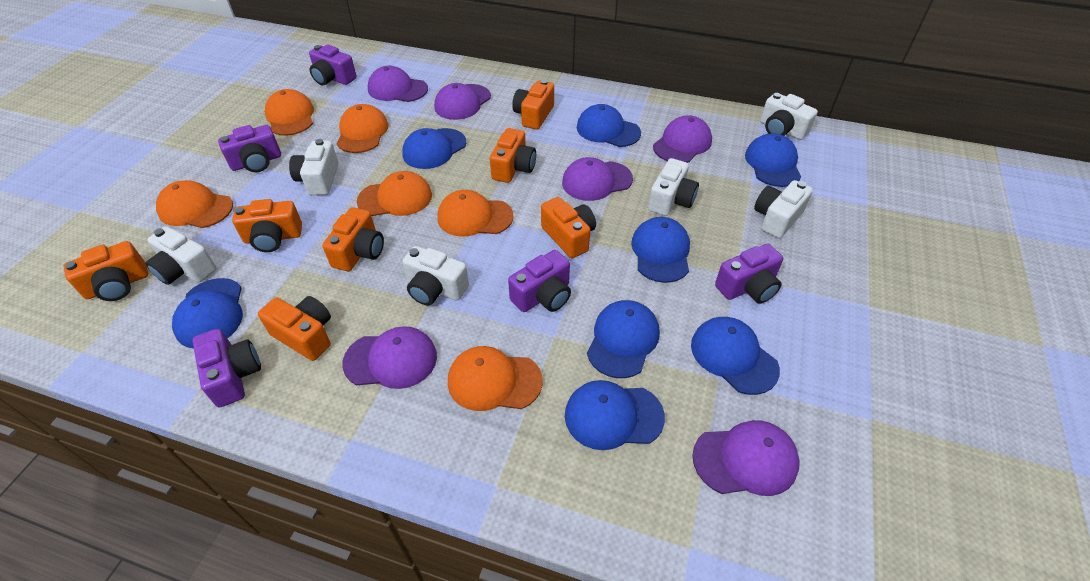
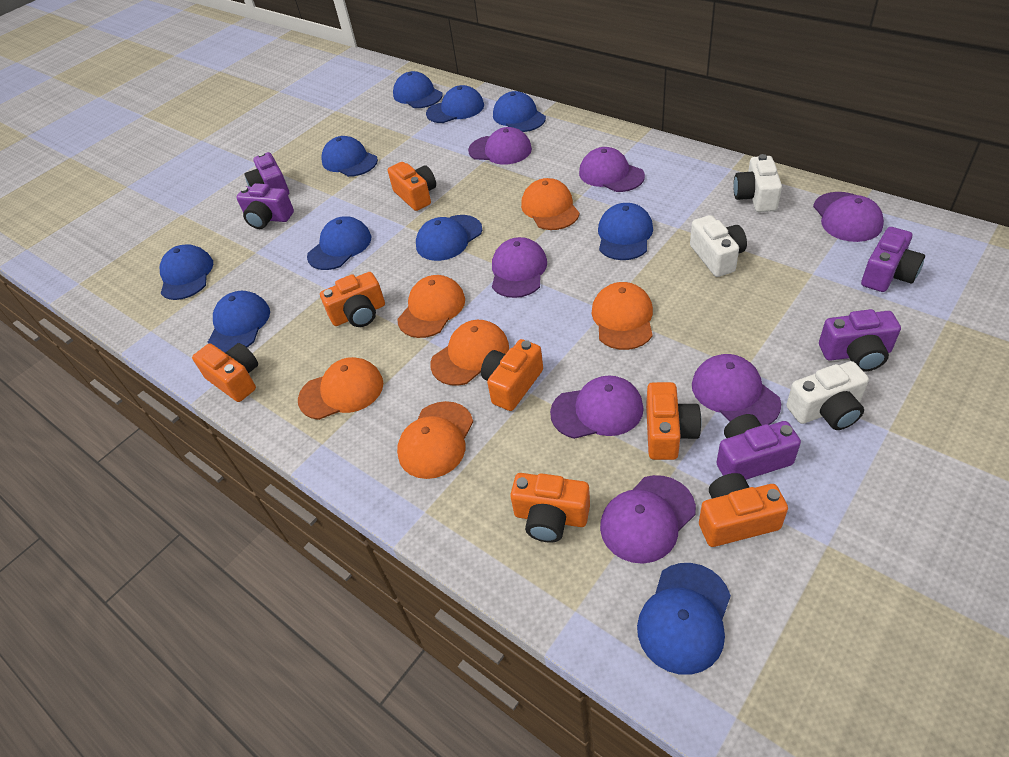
blue cap: 8 -> 10
purple cap: 6 -> 7
white camera: 6 -> 3

